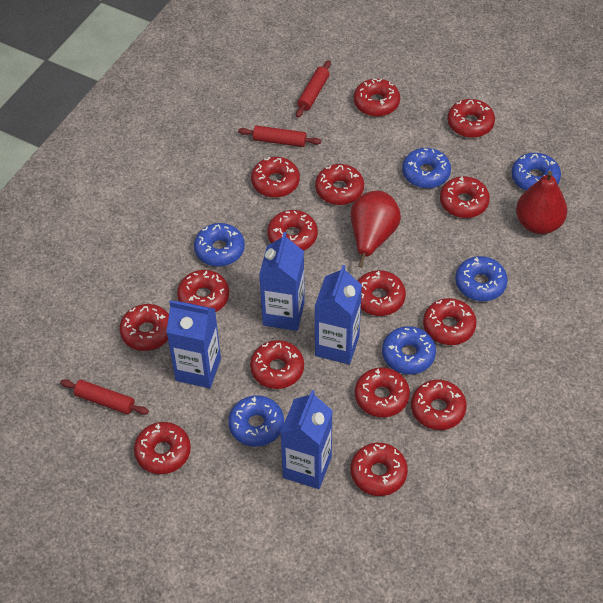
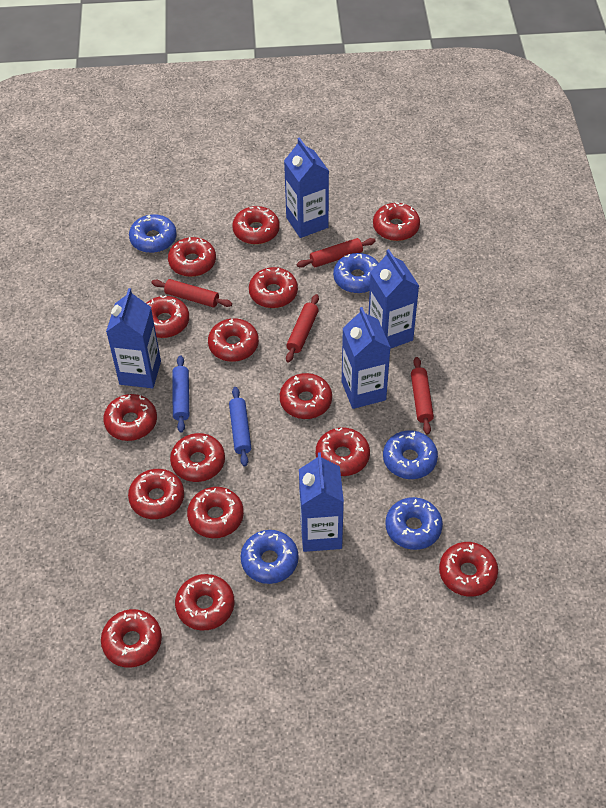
blue carton: 4 -> 5
blue donut: 6 -> 5
blue rolling pin: 0 -> 2
red pear: 2 -> 0
red rolling pin: 3 -> 4

